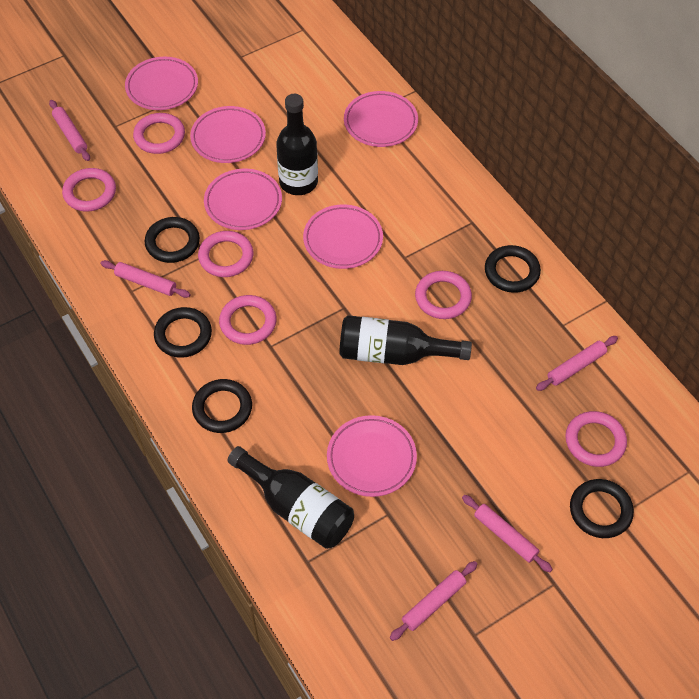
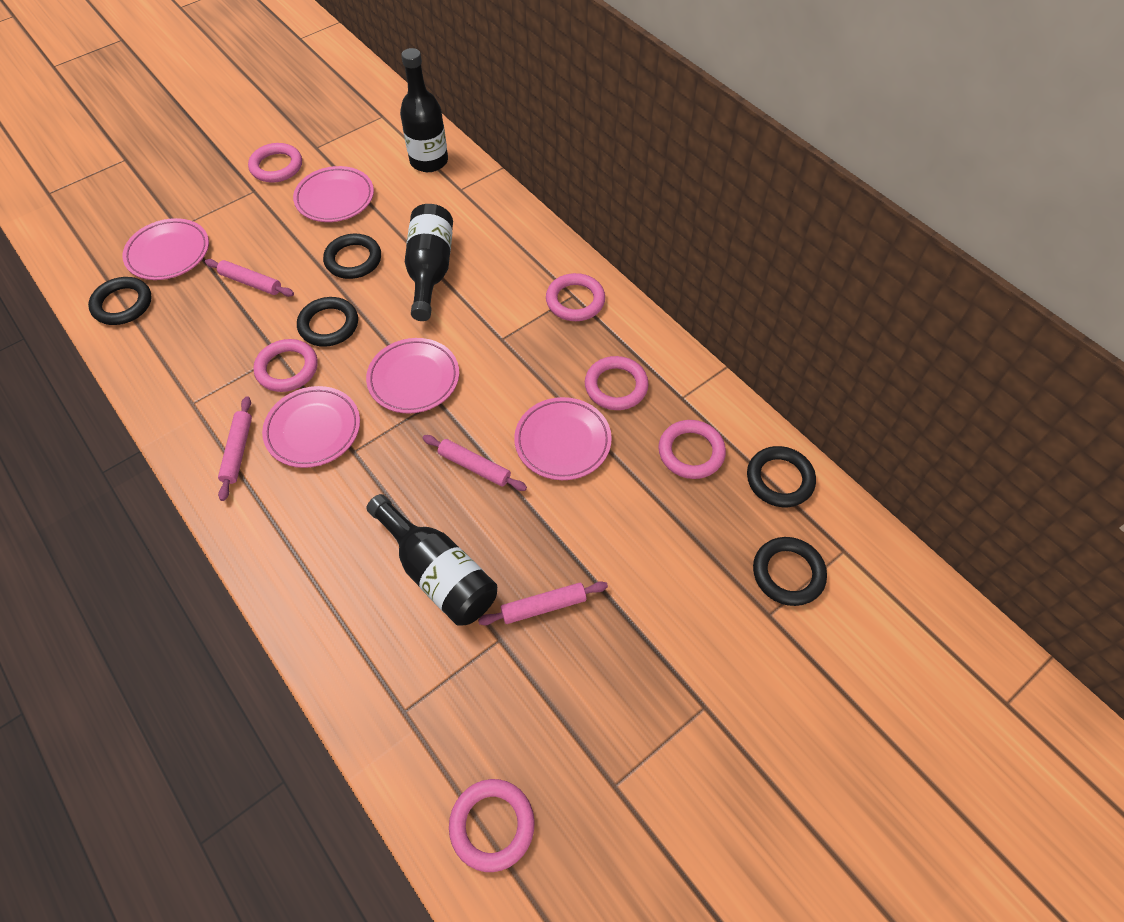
pink plate: 6 -> 5
pink rolling pin: 5 -> 4

